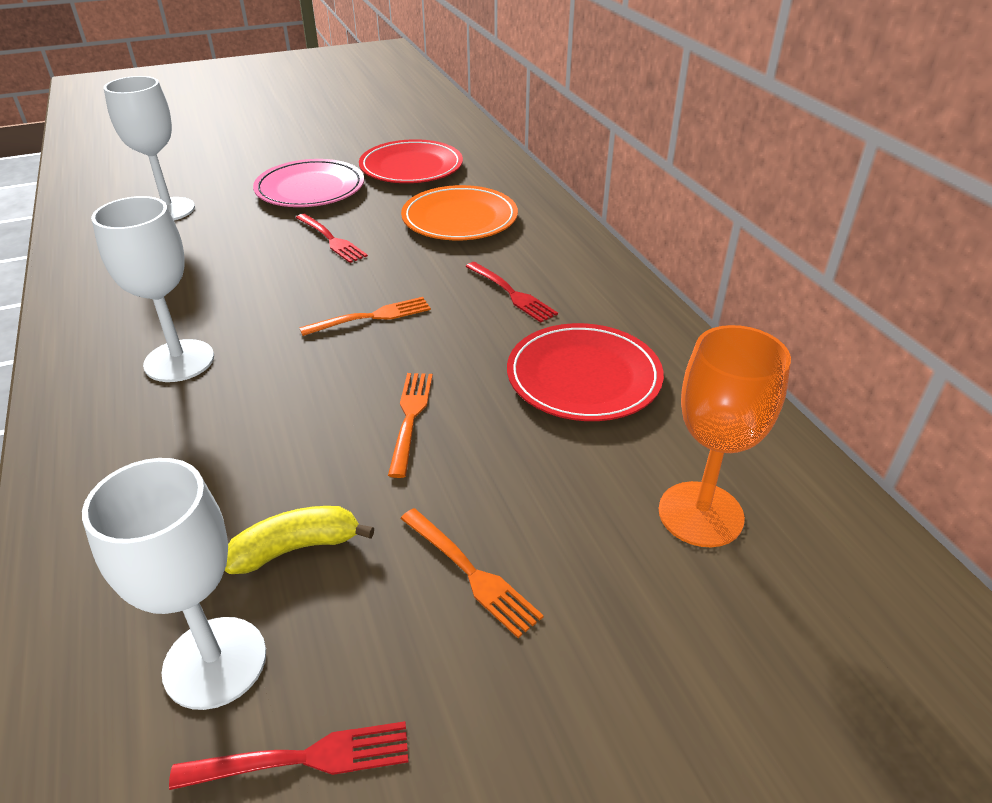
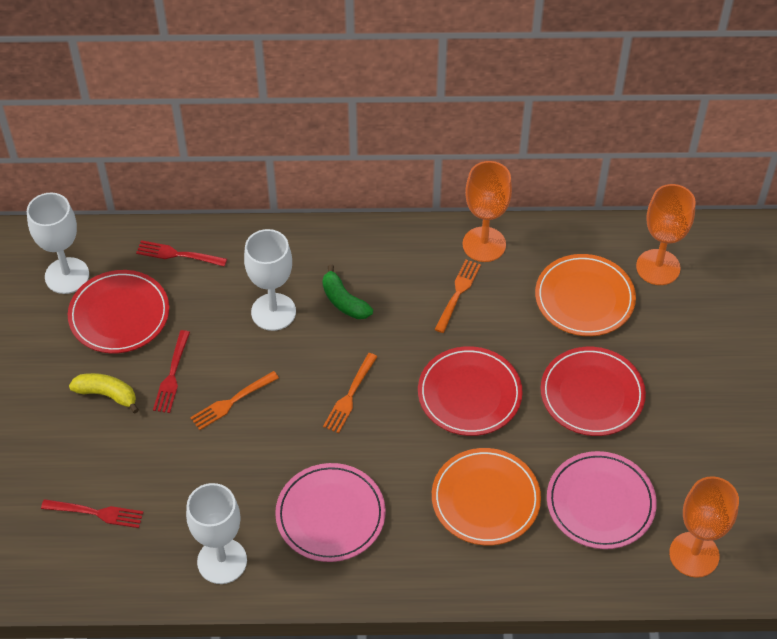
green banana: 0 -> 1
orange goblet: 1 -> 3
orange plate: 1 -> 2
pink plate: 1 -> 2
red plate: 2 -> 3

